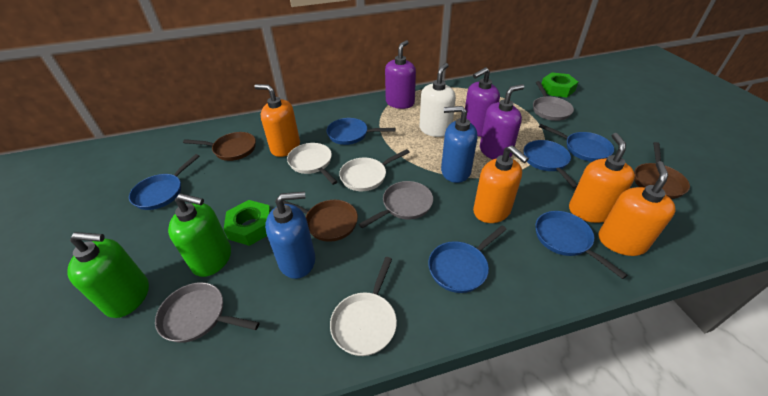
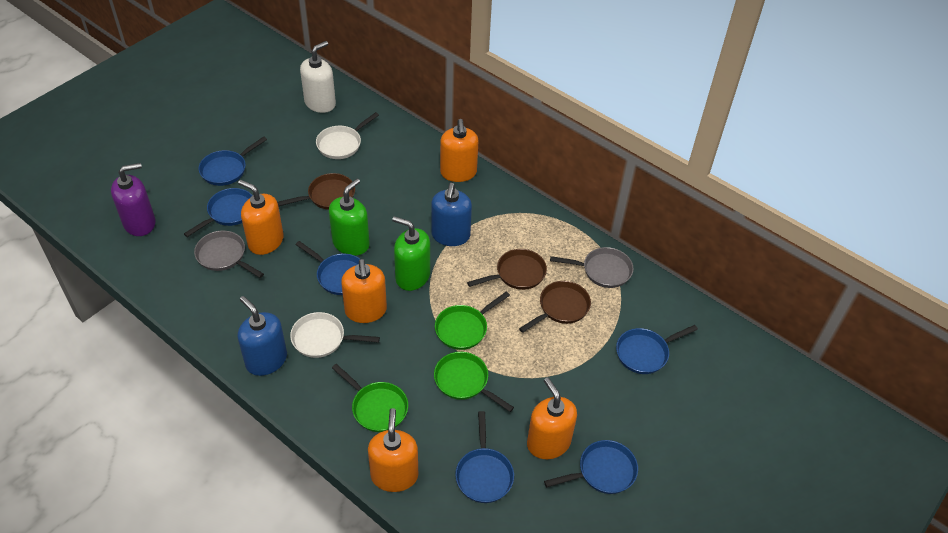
green nut: 2 -> 0
green pan: 0 -> 3
grey pan: 3 -> 2
orange soap dispenser: 4 -> 5
purple soap dispenser: 3 -> 1
white pan: 3 -> 2

